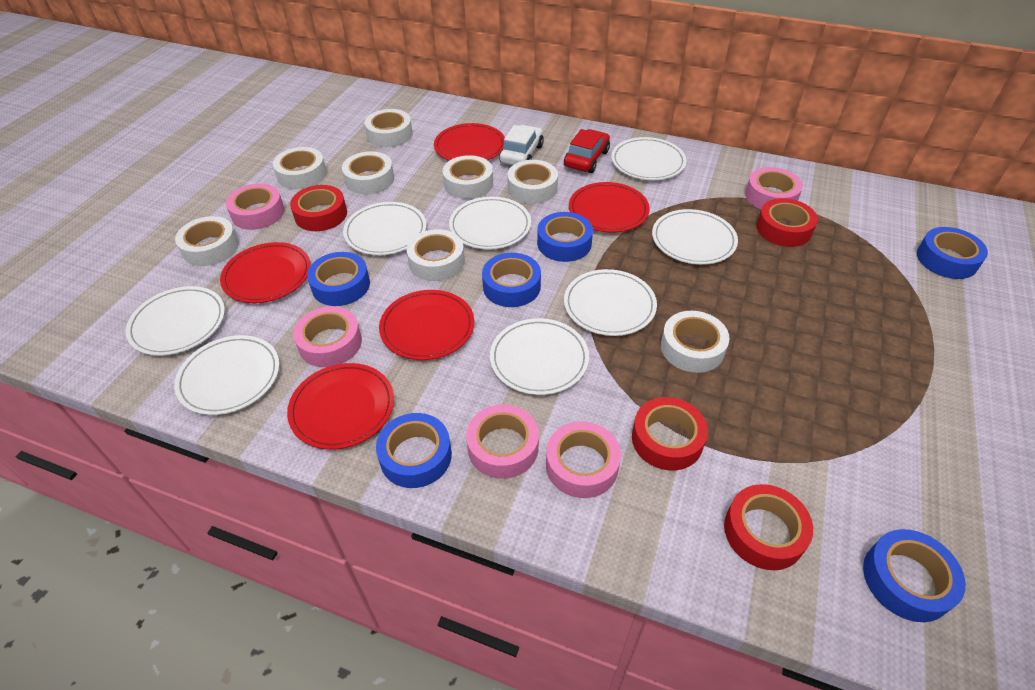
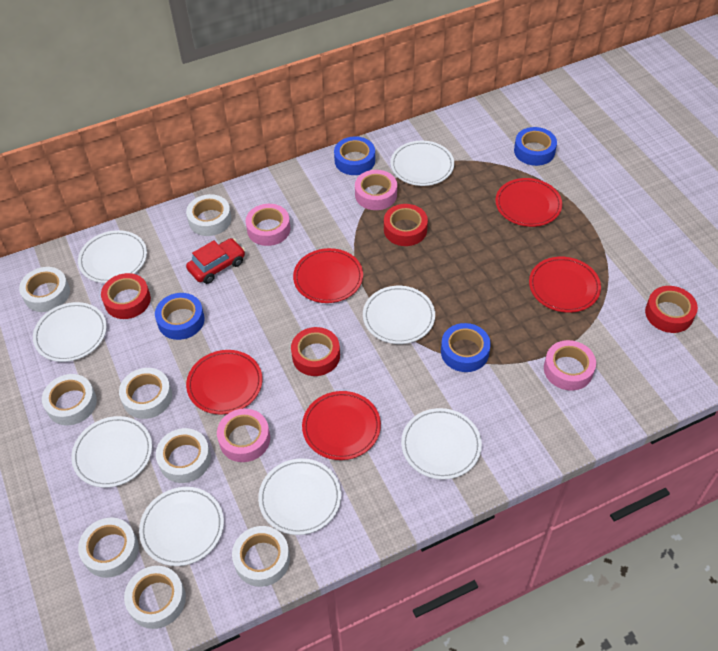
blue tape: 6 -> 4
pink tape: 5 -> 4
white car: 1 -> 0

